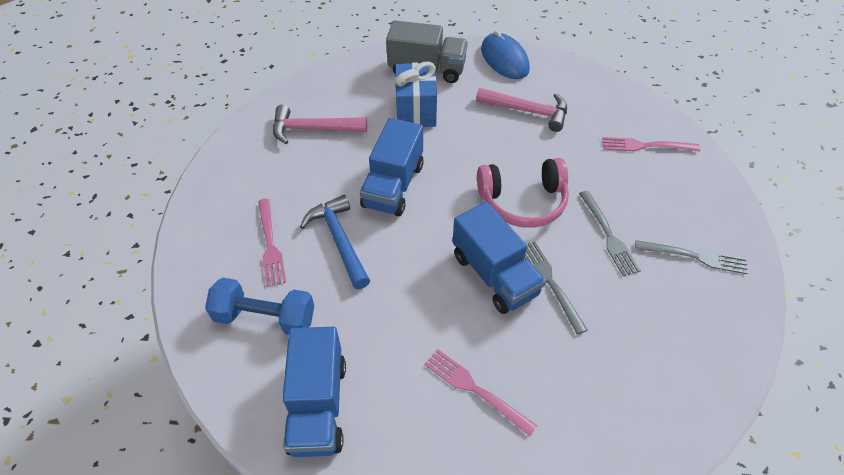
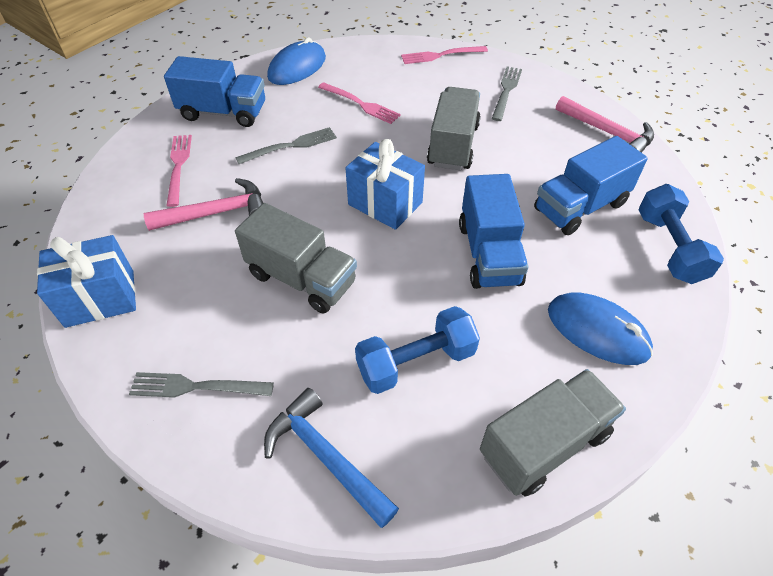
blue dumbbell: 1 -> 2
blue gift: 1 -> 2
blue mouse: 1 -> 2
grey truck: 1 -> 3
pink headphones: 1 -> 0

